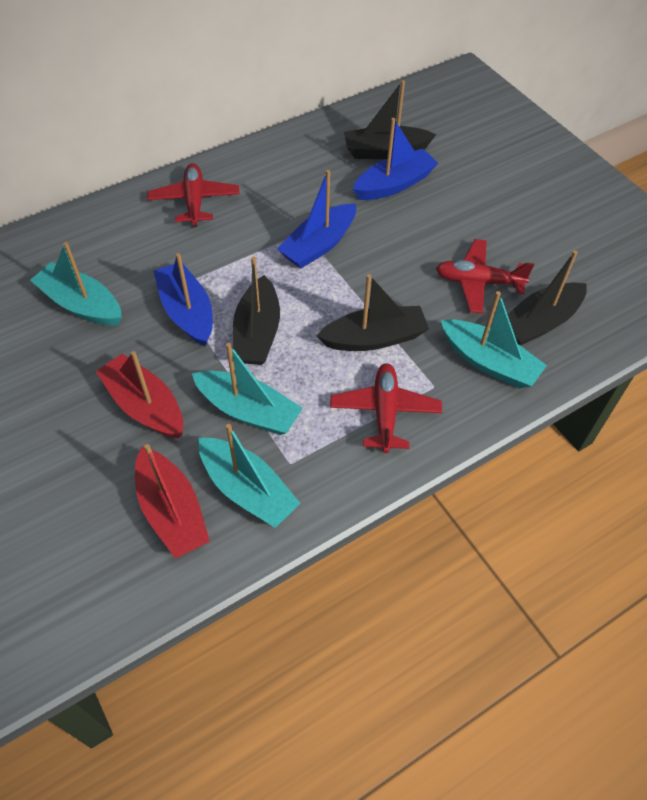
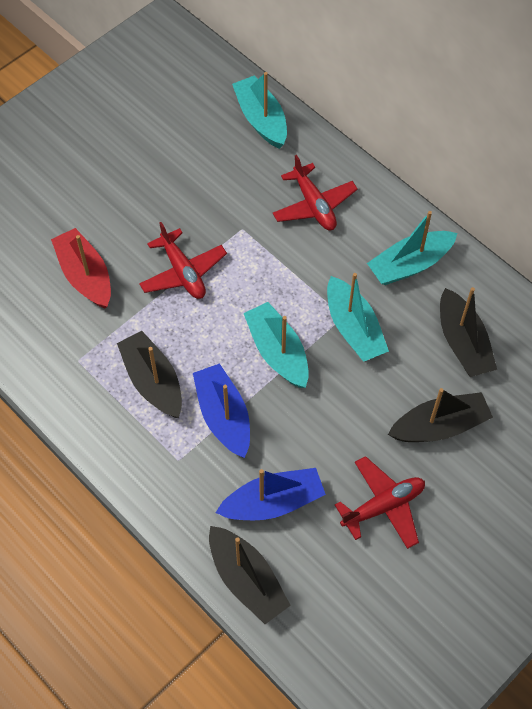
blue boat: 3 -> 2
red boat: 2 -> 1

